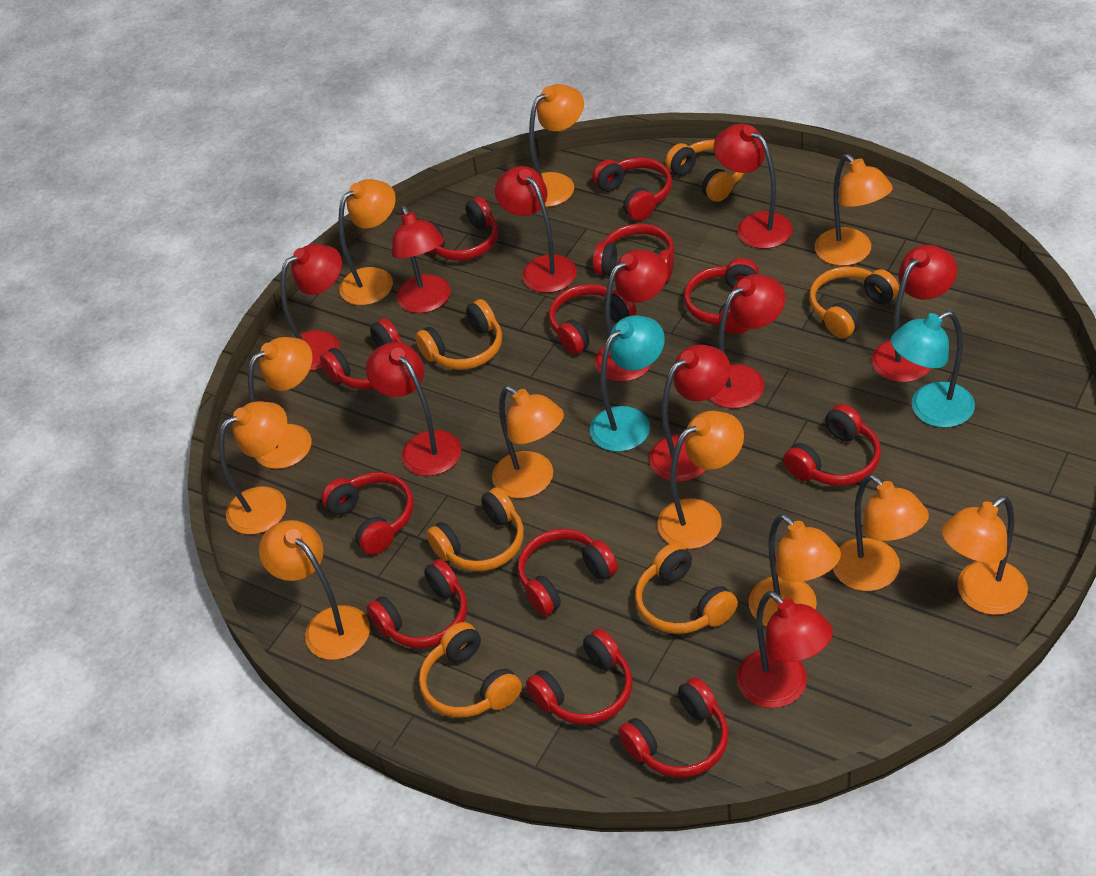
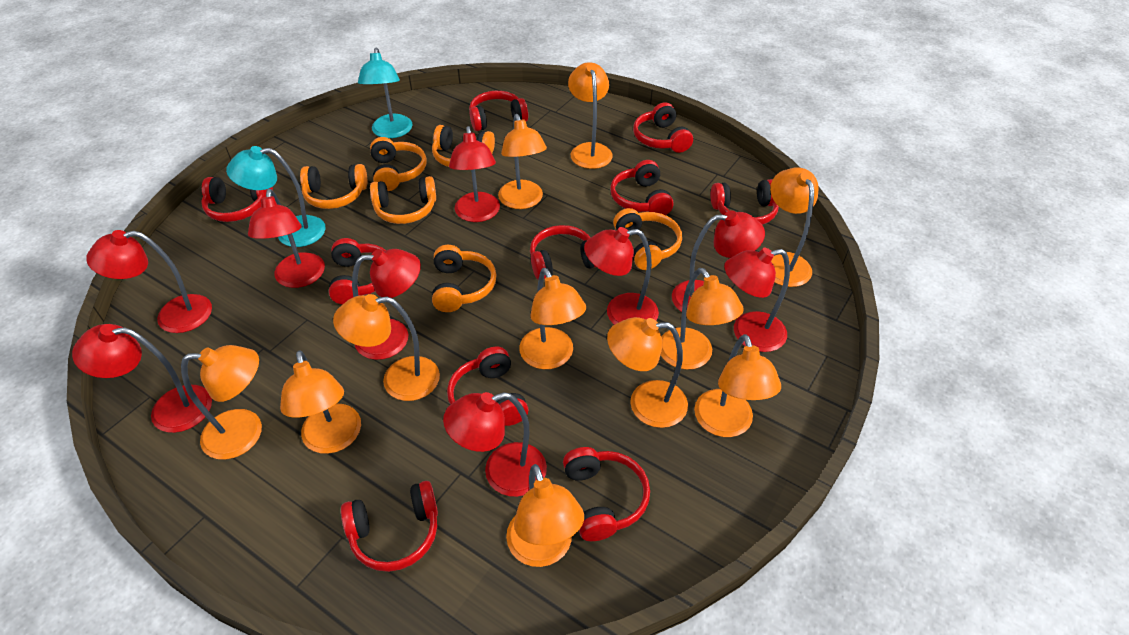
red headphones: 12 -> 10
red lamp: 10 -> 9

